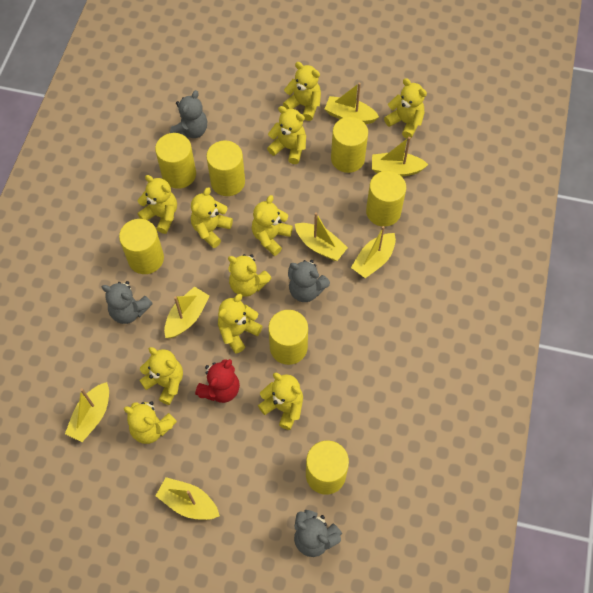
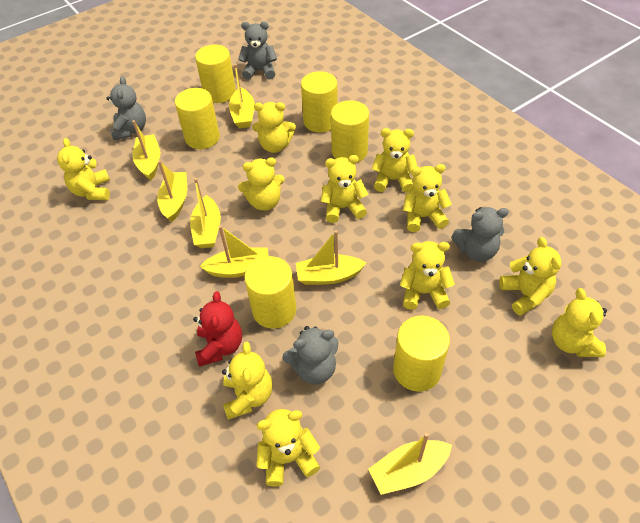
yellow cylinder: 7 -> 6

